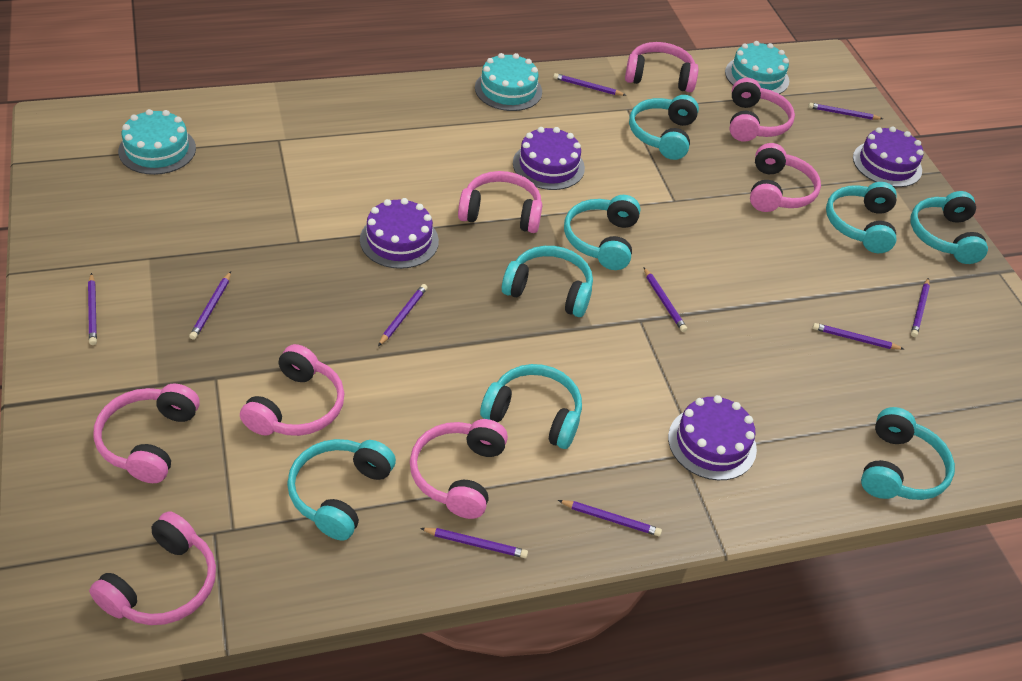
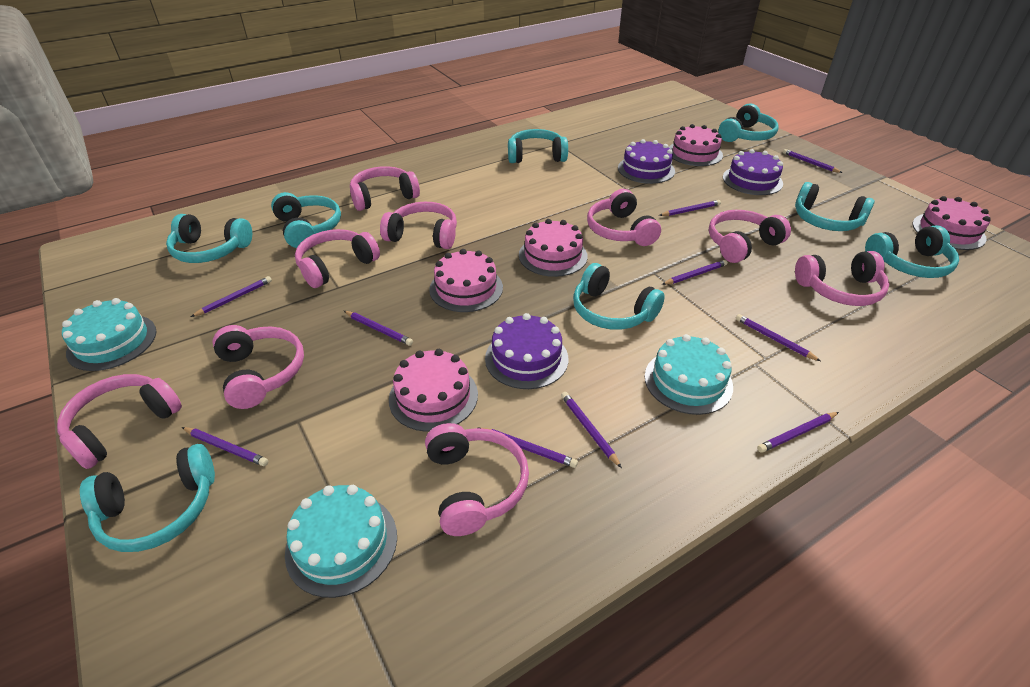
pink cake: 0 -> 5
pink headphones: 8 -> 9
purple cake: 4 -> 3

